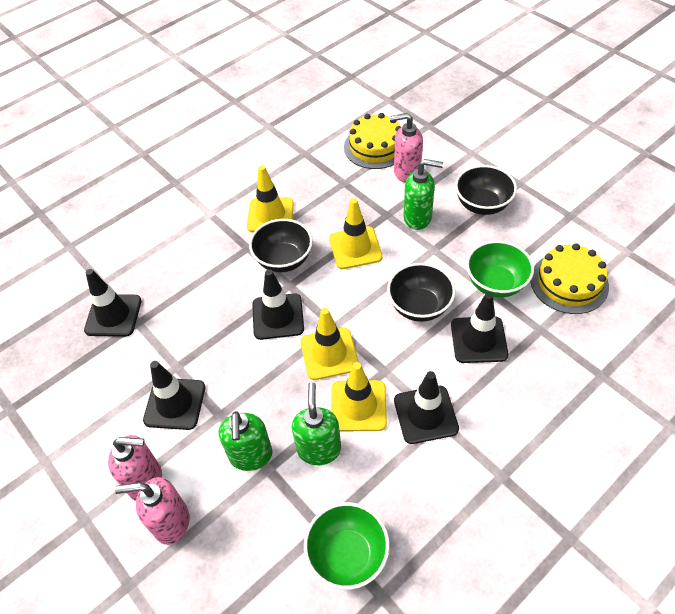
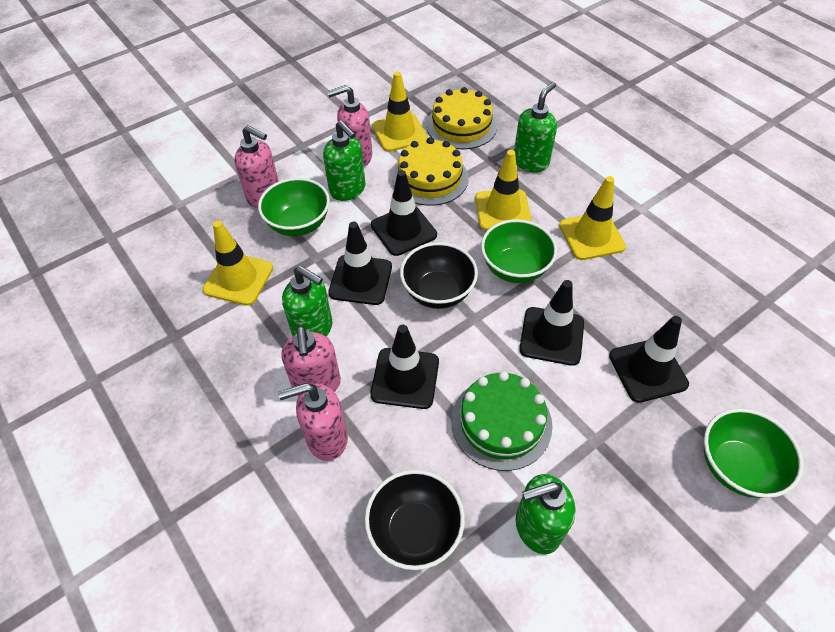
black bowl: 3 -> 2
green bowl: 2 -> 3
green cake: 0 -> 1
green soap dispenser: 3 -> 4
pink soap dispenser: 3 -> 4

